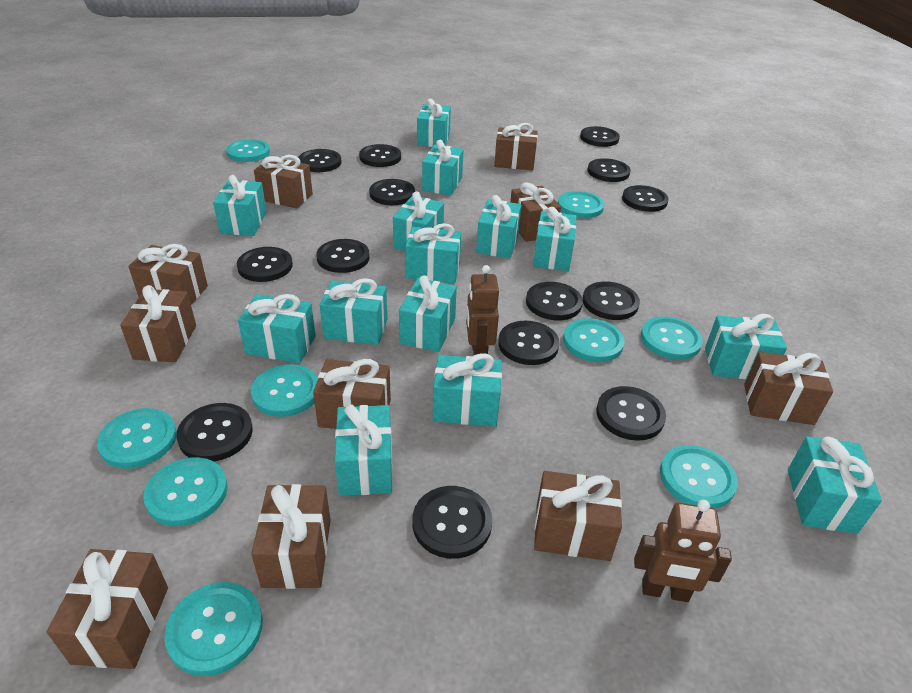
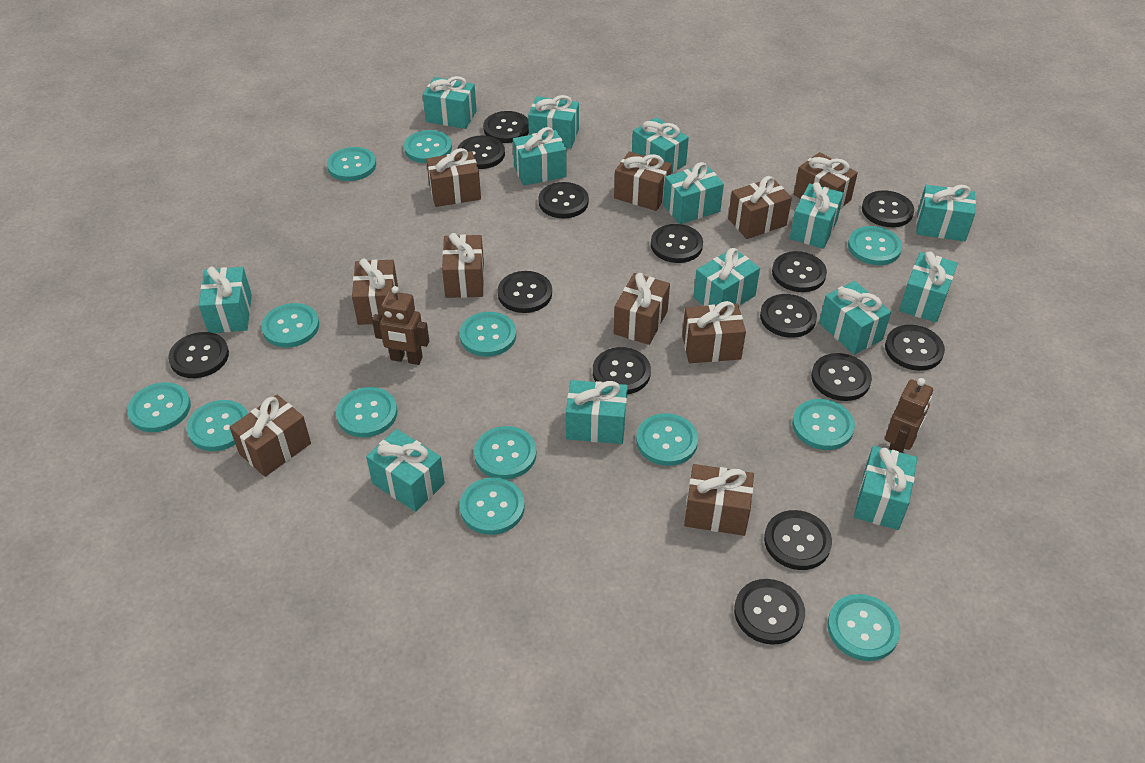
turquoise button: 9 -> 13

